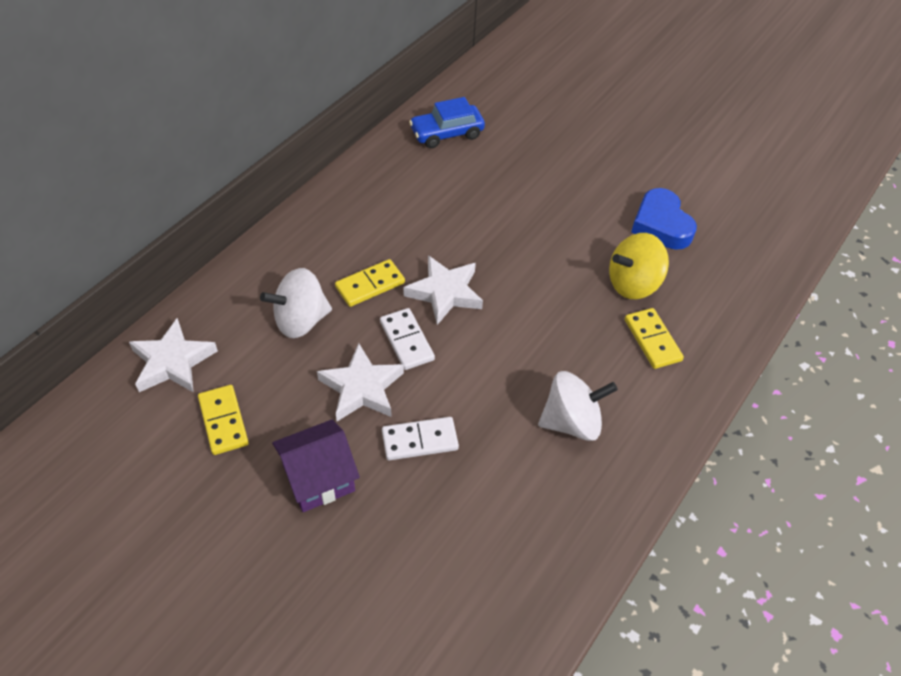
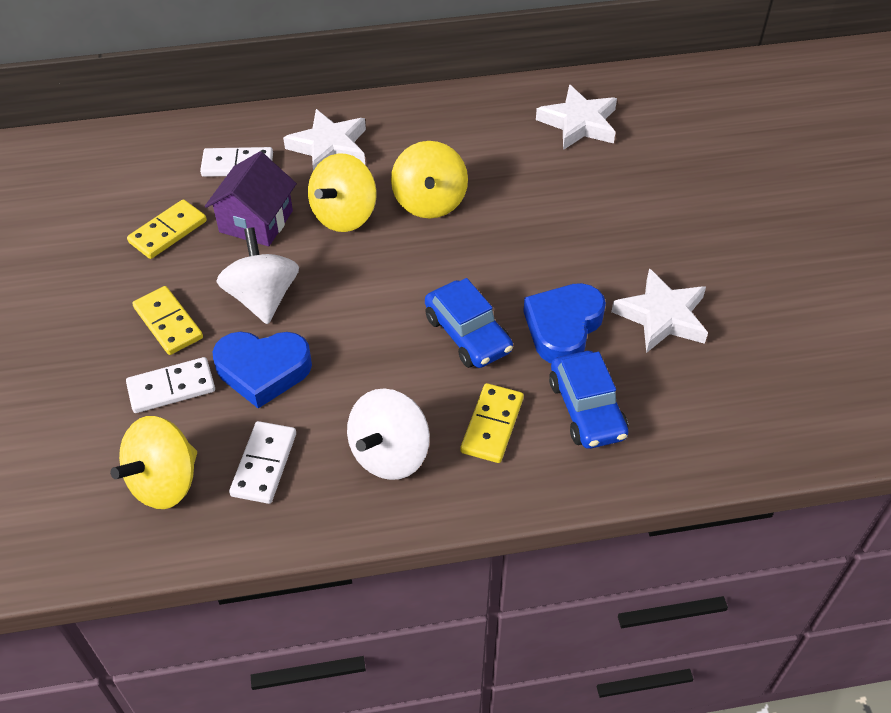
blue car: 1 -> 2
blue heart: 1 -> 2
white domino: 2 -> 3
yellow spinning top: 1 -> 3

